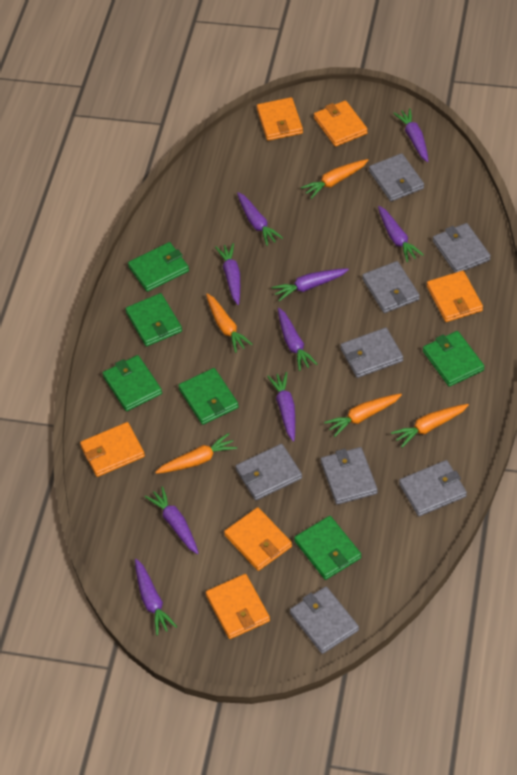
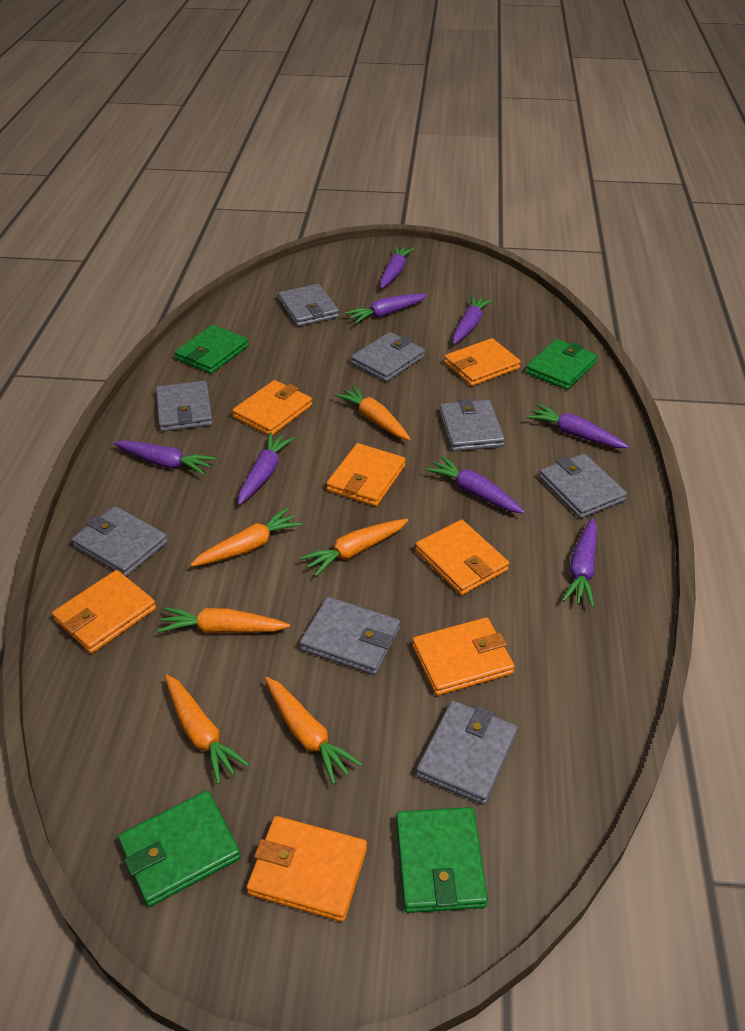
green wallet: 6 -> 4
orange carrot: 5 -> 6
orange wallet: 6 -> 7
purple carrot: 9 -> 8

